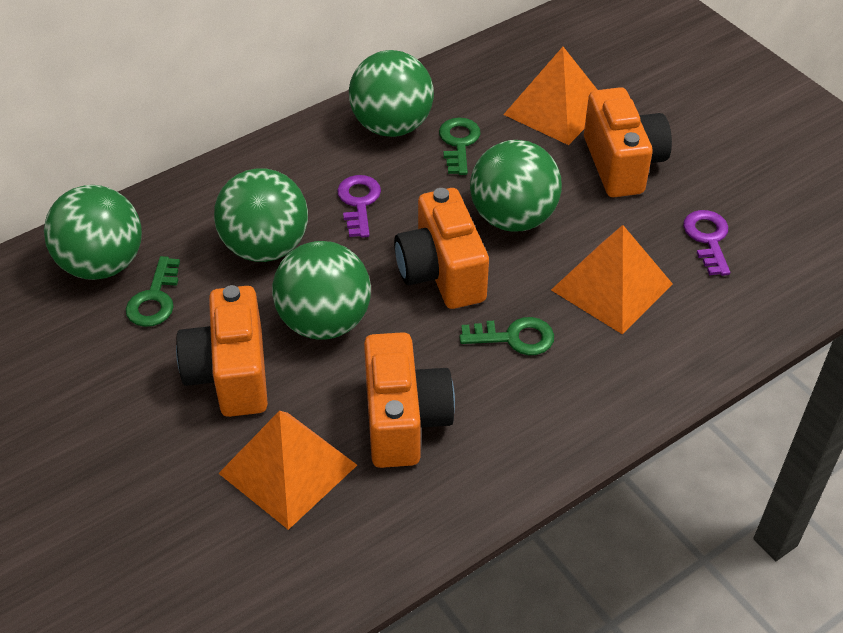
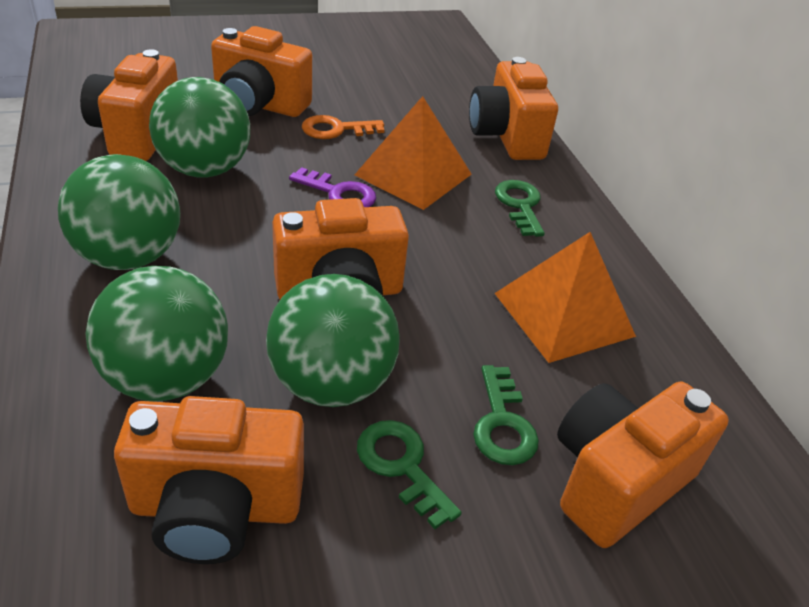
green ball: 5 -> 4
orange camera: 4 -> 6
orange key: 0 -> 1
orange pyramid: 3 -> 2
purple key: 2 -> 1

